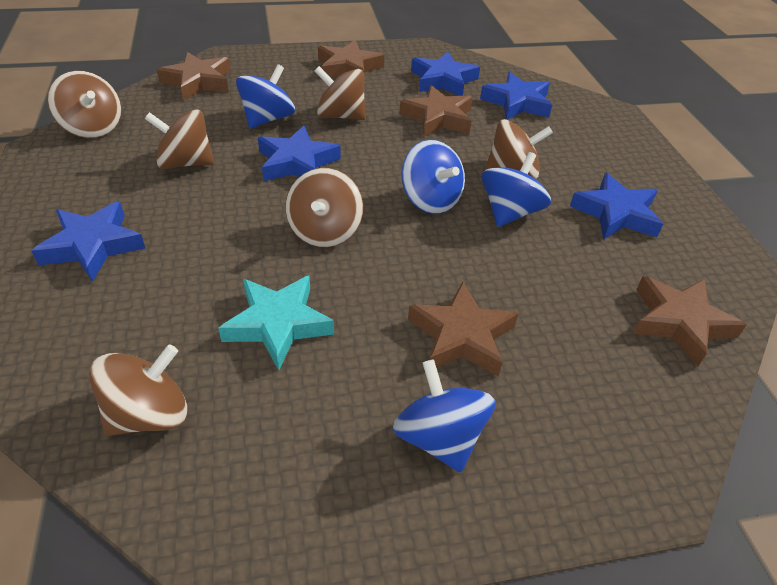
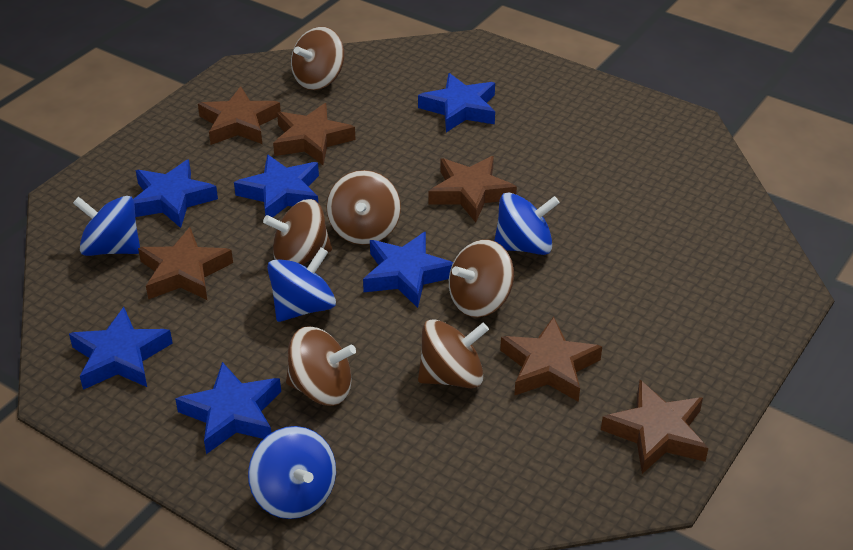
blue star: 5 -> 6
brown star: 5 -> 6
turquoise star: 1 -> 0

